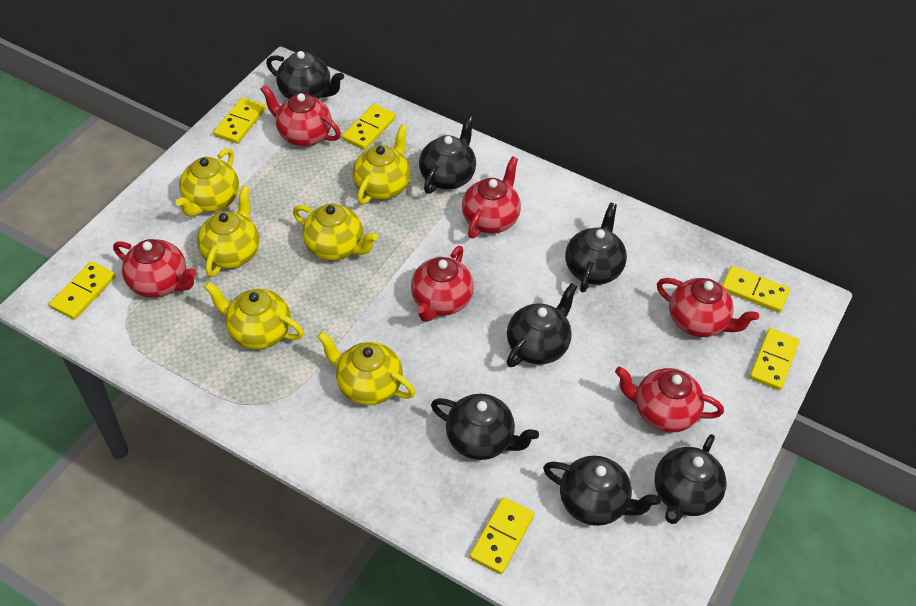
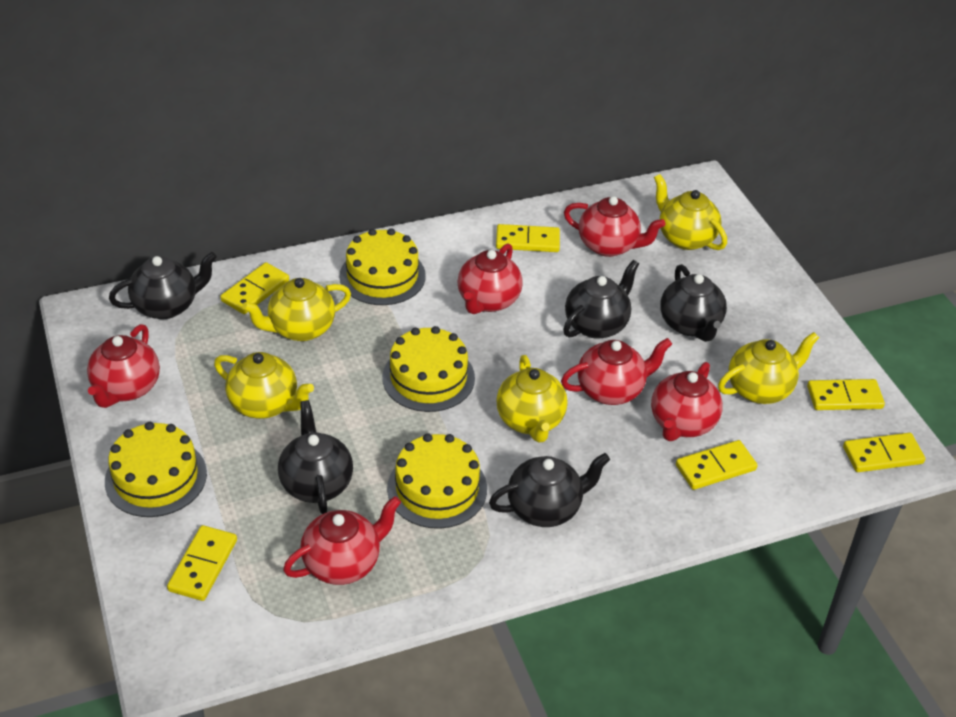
black teapot: 7 -> 5
yellow cake: 0 -> 4
yellow teapot: 6 -> 5

